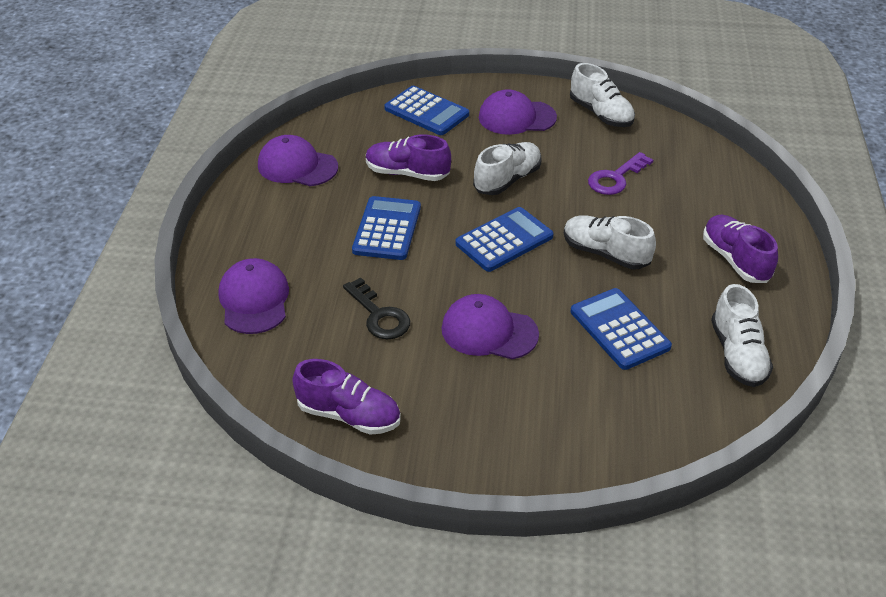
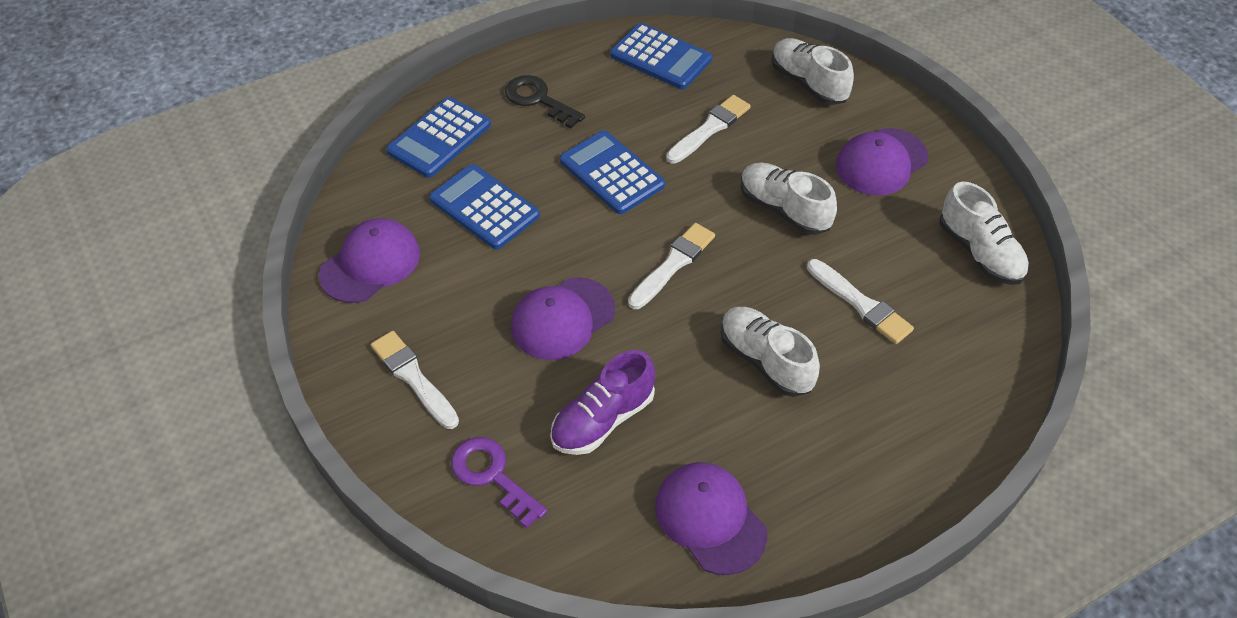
purple shoe: 3 -> 1
white brush: 0 -> 4

